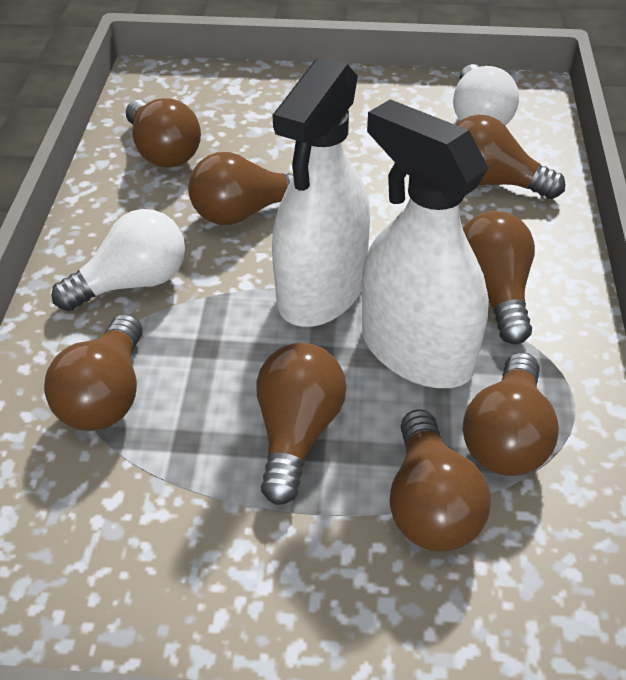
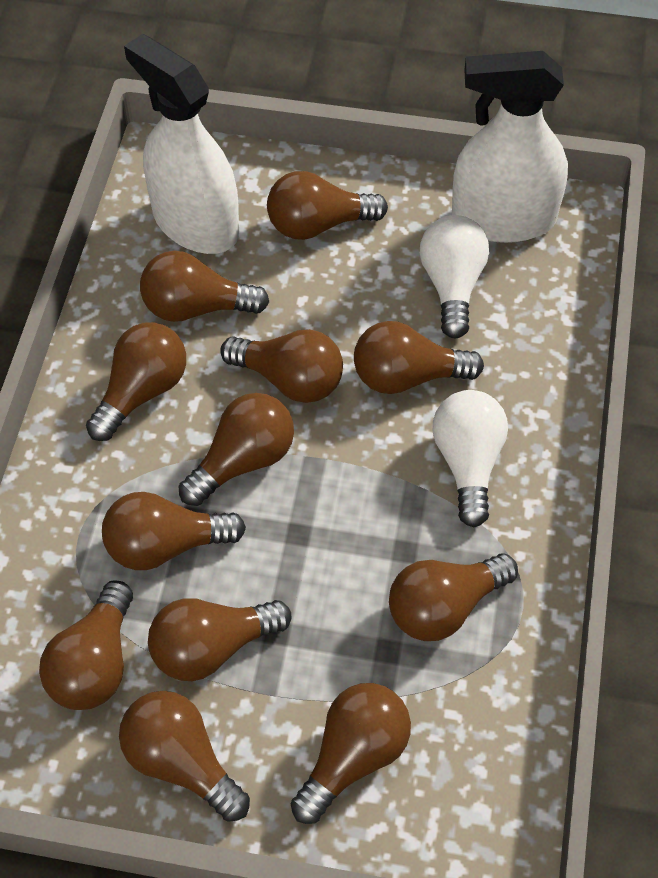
brown light bulb: 8 -> 12

